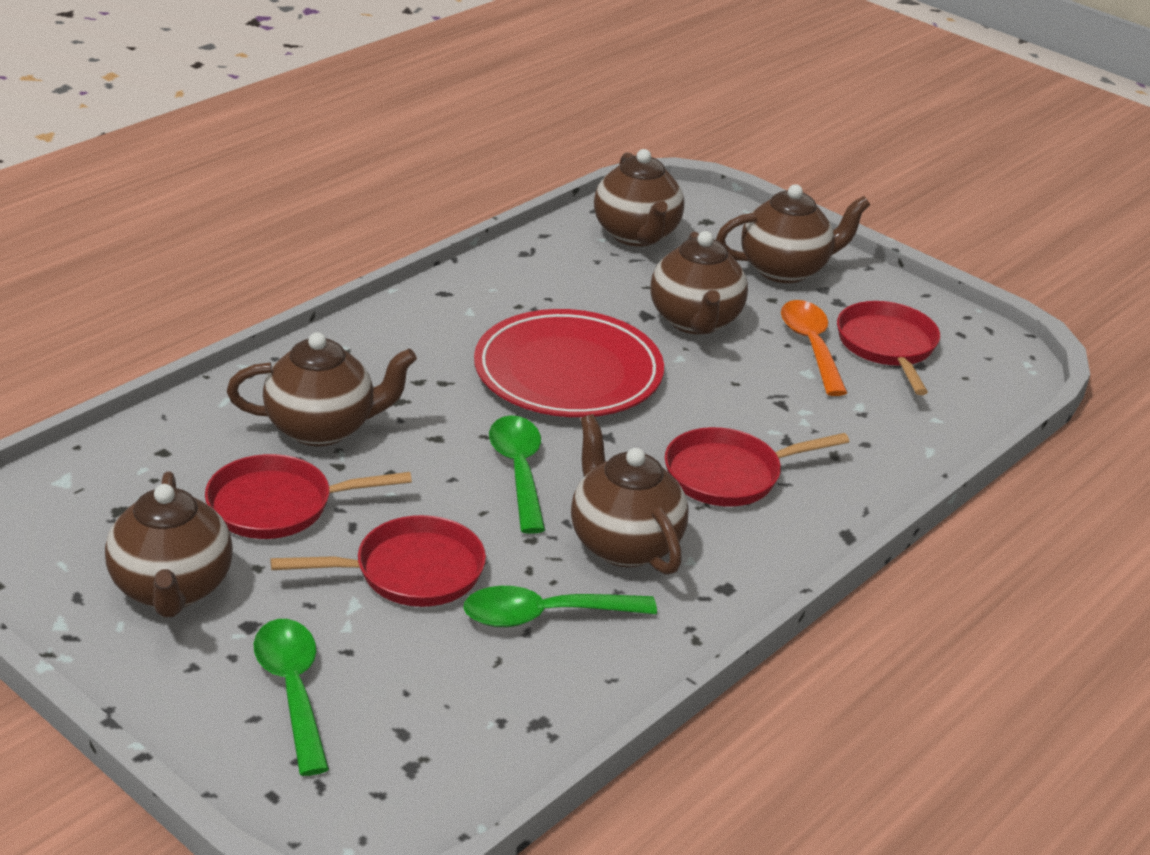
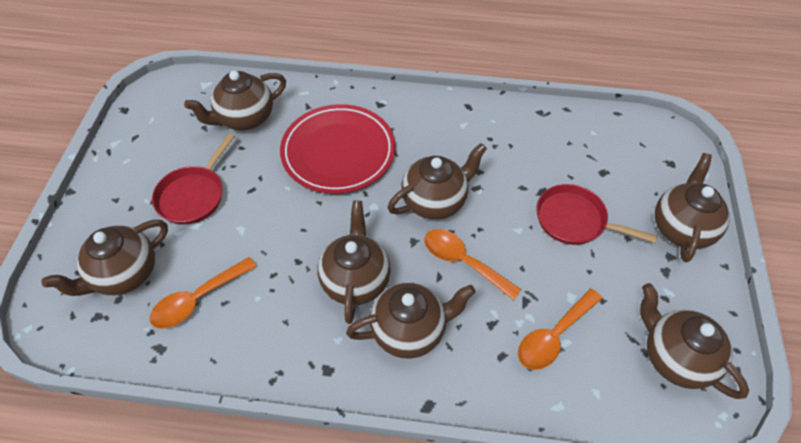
brown teapot: 6 -> 7
green spoon: 3 -> 0
orange spoon: 1 -> 3
red pan: 4 -> 2

